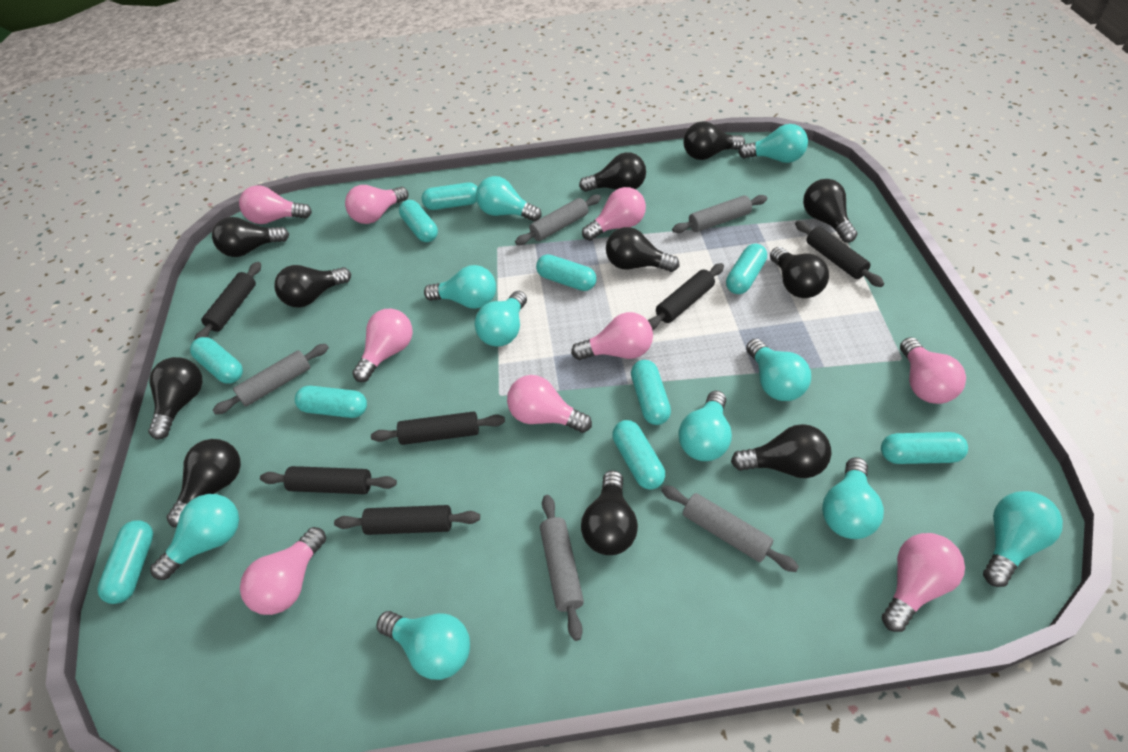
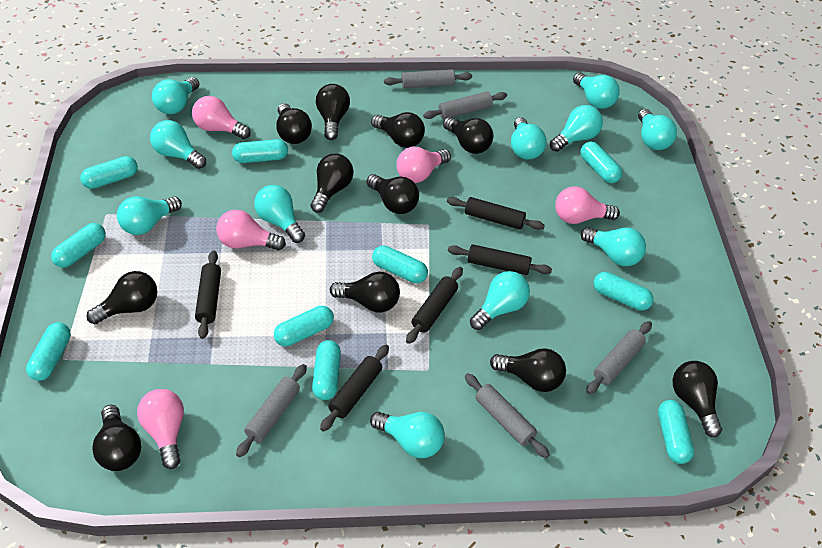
black rolling pin: 6 -> 5
pink light bulb: 9 -> 5
turquoise light bulb: 10 -> 11

